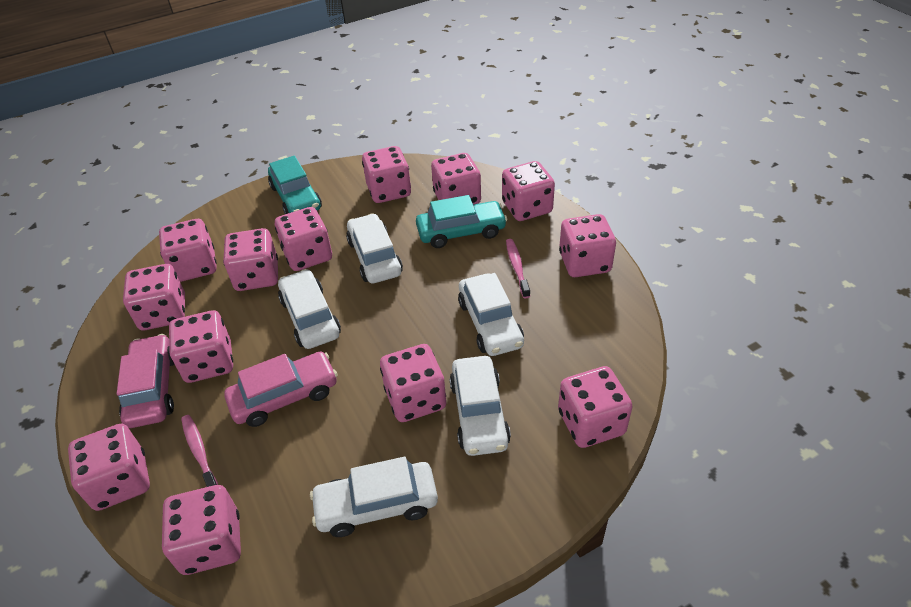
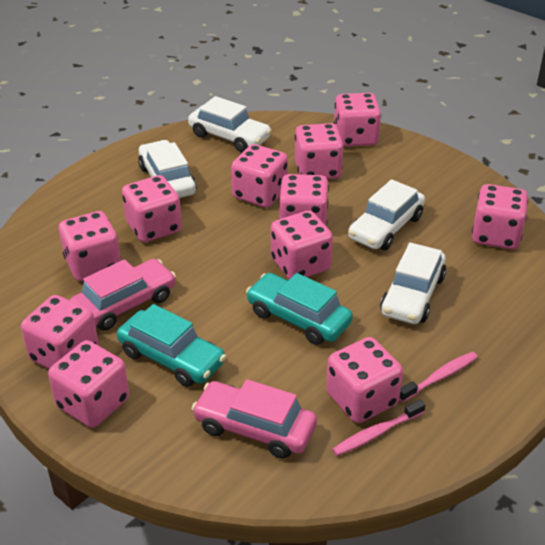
pink dice: 13 -> 11
white car: 5 -> 4

